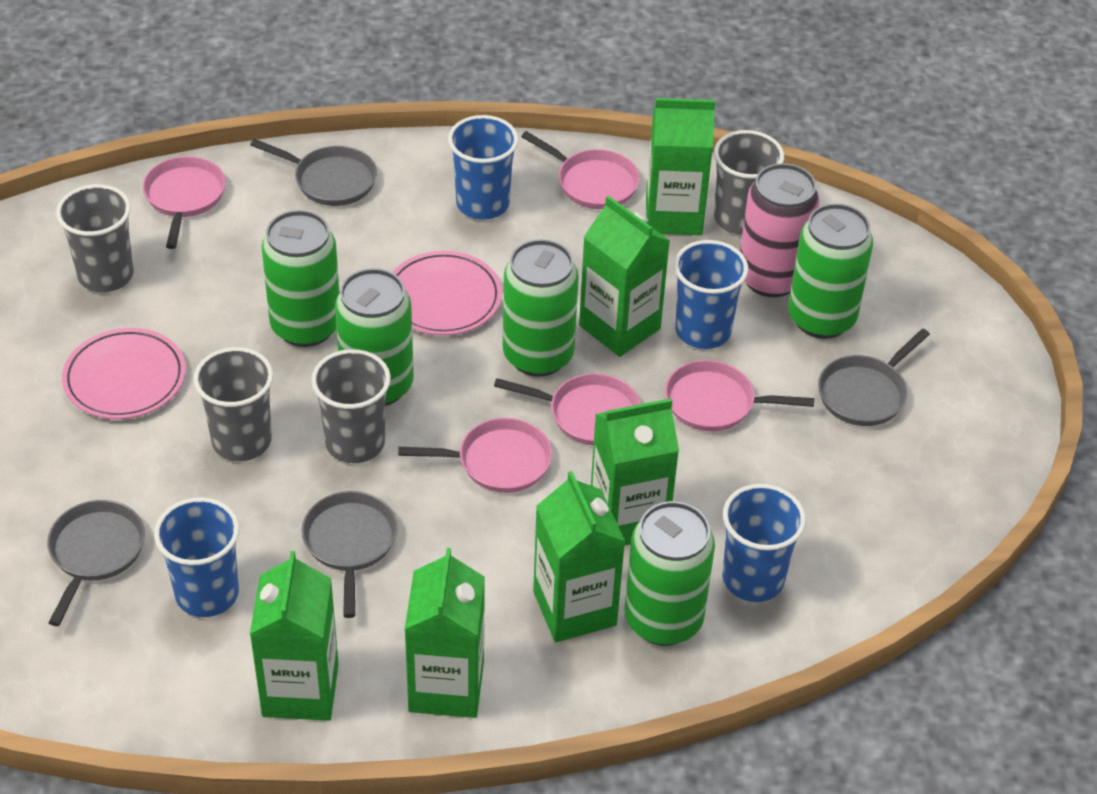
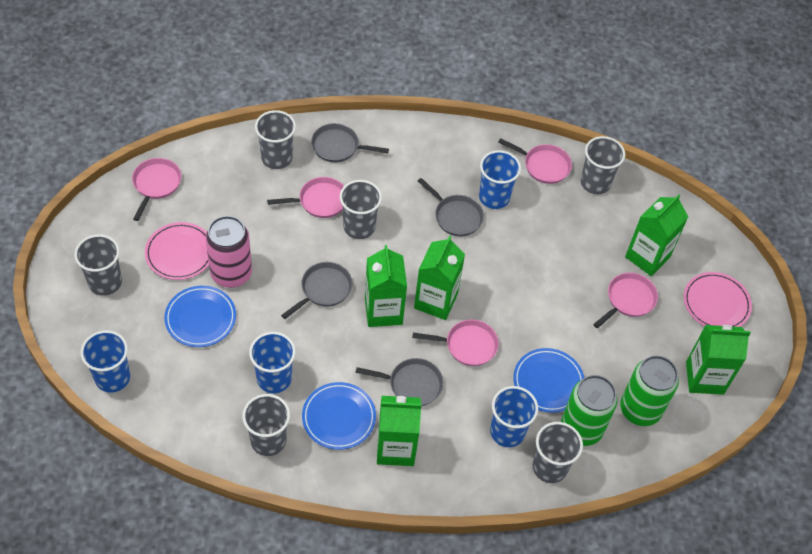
blue plate: 0 -> 3
green can: 5 -> 2
green carton: 6 -> 5
grey cup: 4 -> 6

